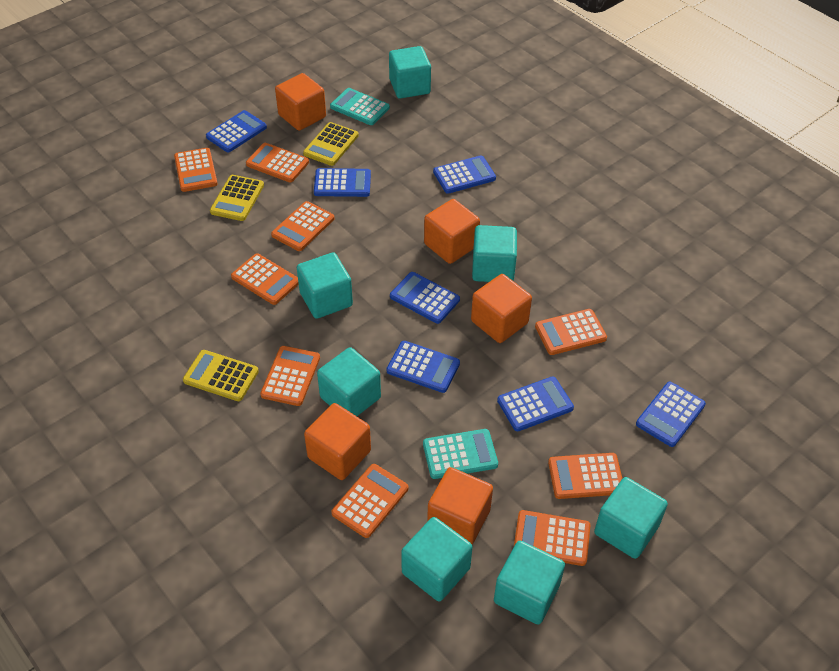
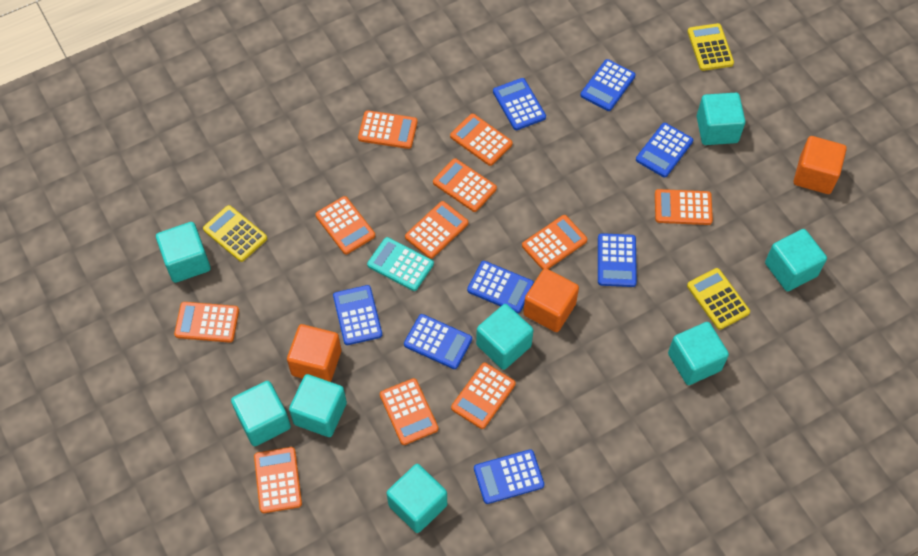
blue calculator: 7 -> 8
orange calculator: 9 -> 11
orange cube: 5 -> 3
turquoise calculator: 2 -> 1
turquoise cube: 7 -> 8

